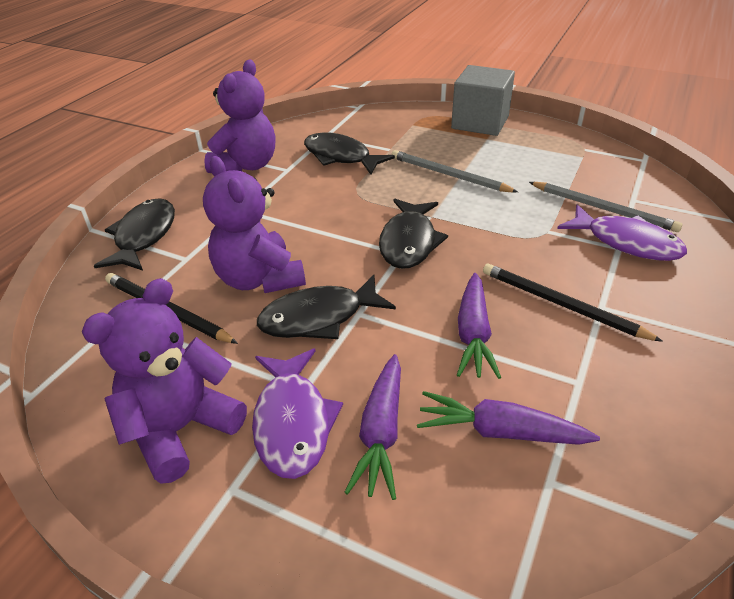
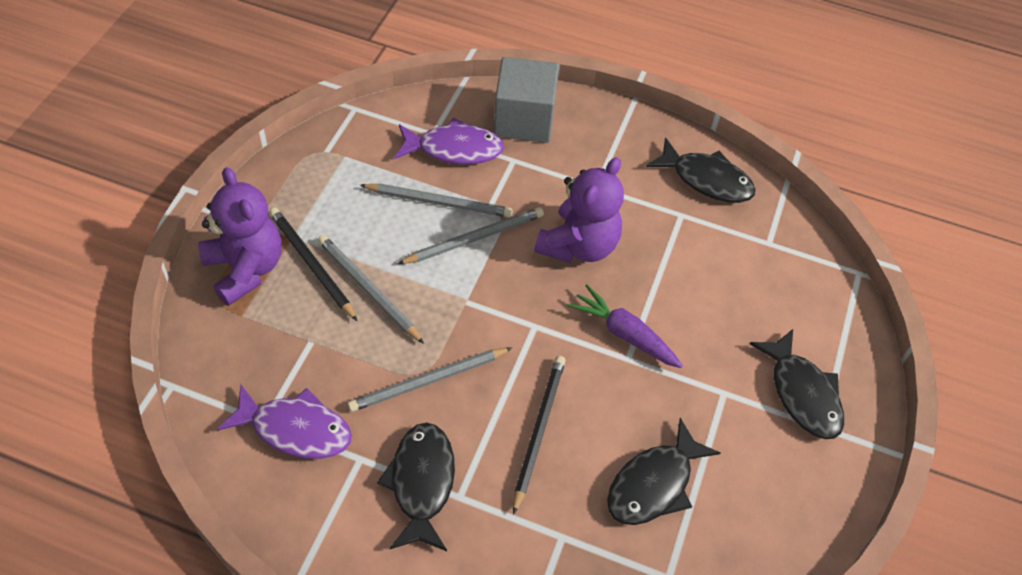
grey pencil: 2 -> 4
purple carrot: 3 -> 1
purple teddy bear: 3 -> 2

